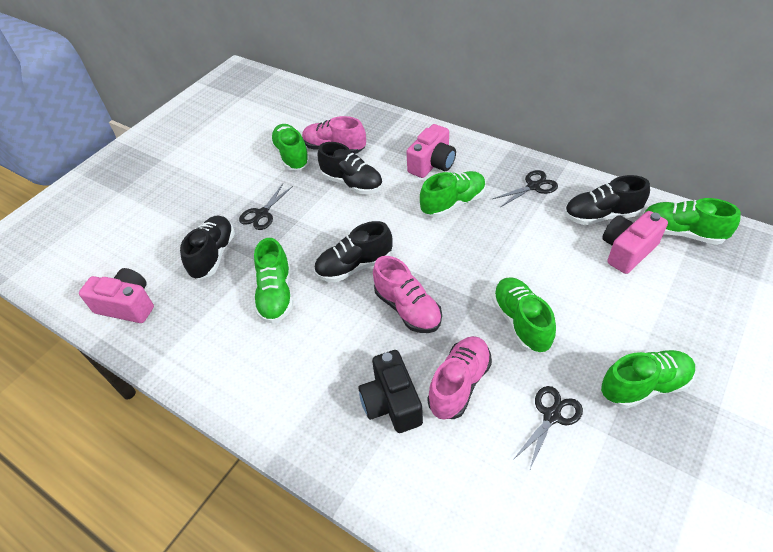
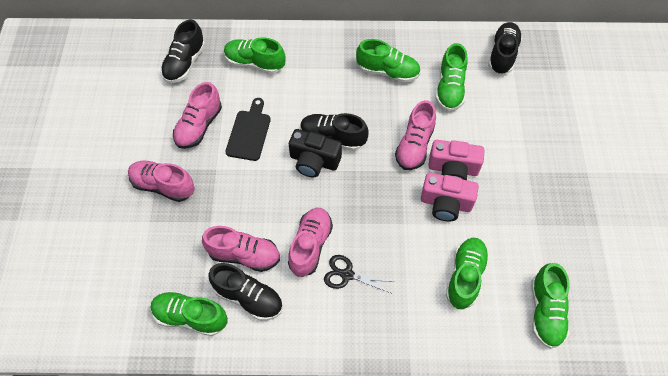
black cutting board: 0 -> 1
black scissors: 3 -> 1
pink camera: 3 -> 2
pink shoe: 3 -> 5

